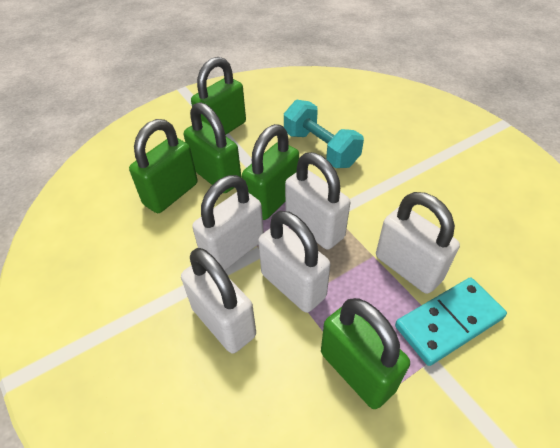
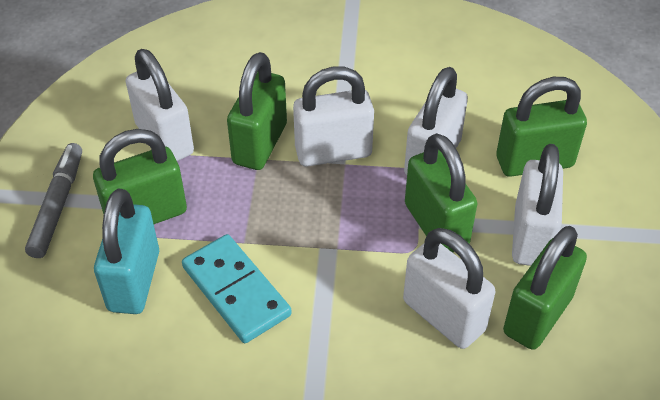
grey marker: 0 -> 1
turquoise dumbbell: 1 -> 0
turquoise padlock: 0 -> 1

